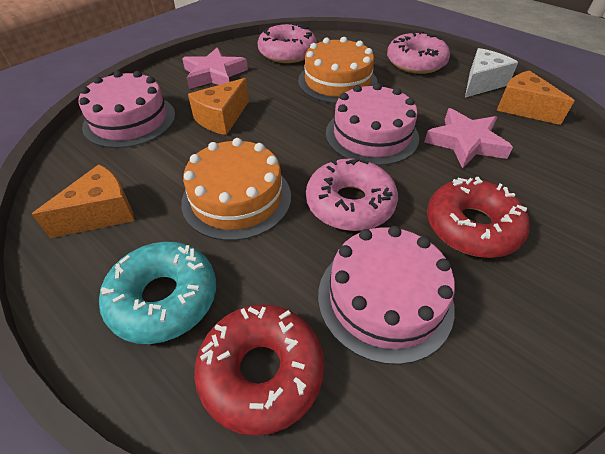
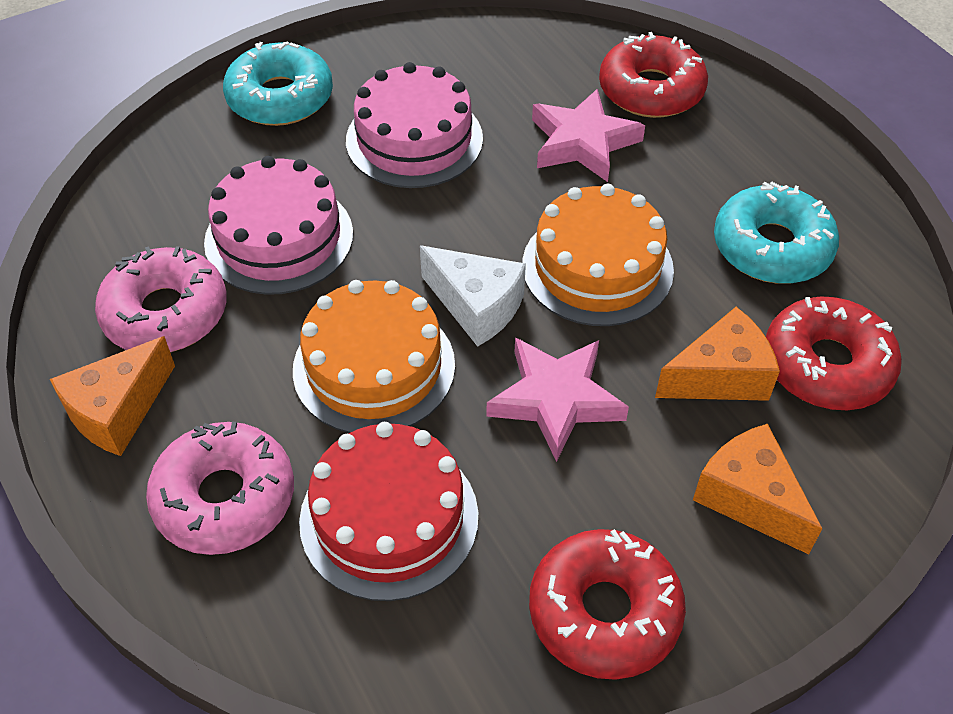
pink cake: 3 -> 2
pink donut: 3 -> 2
red cake: 0 -> 1
red donut: 2 -> 3
turquoise donut: 1 -> 2

